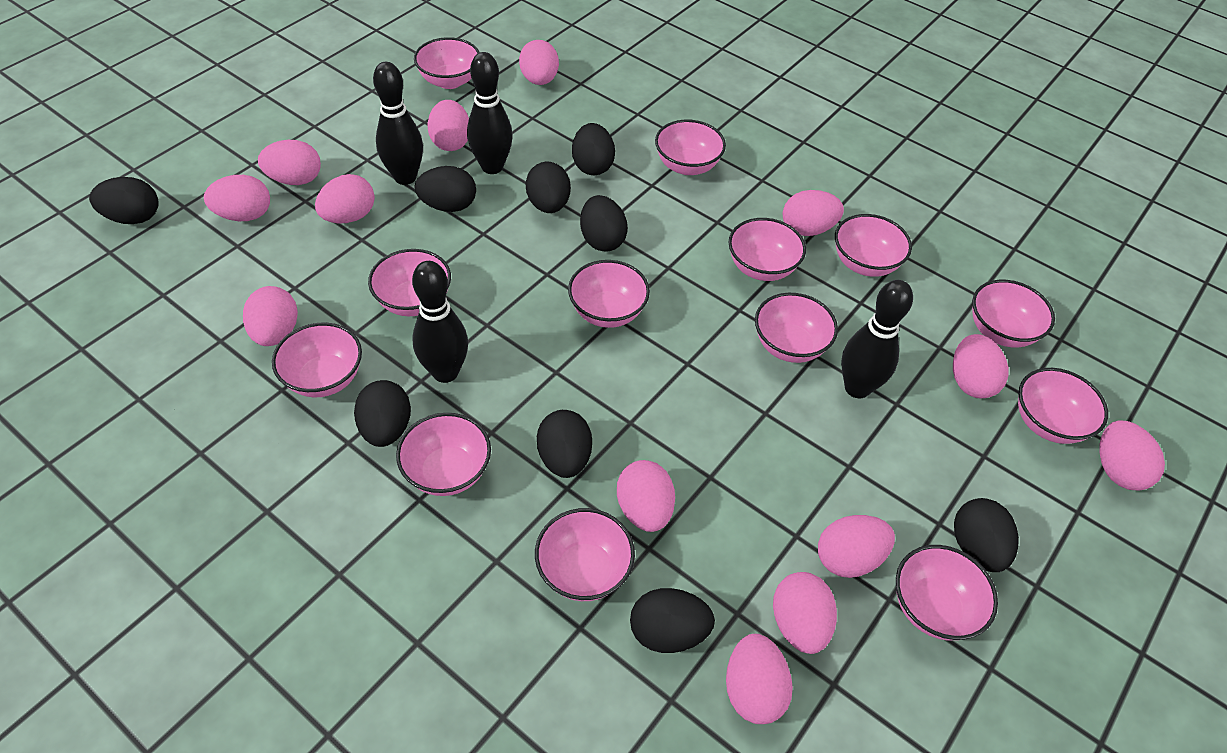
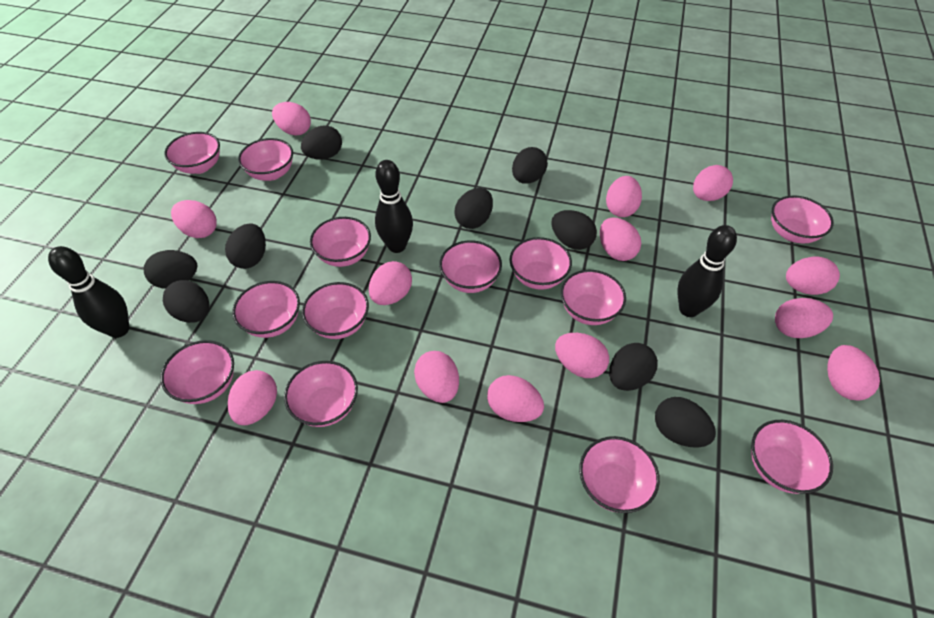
black bowling pin: 4 -> 3

